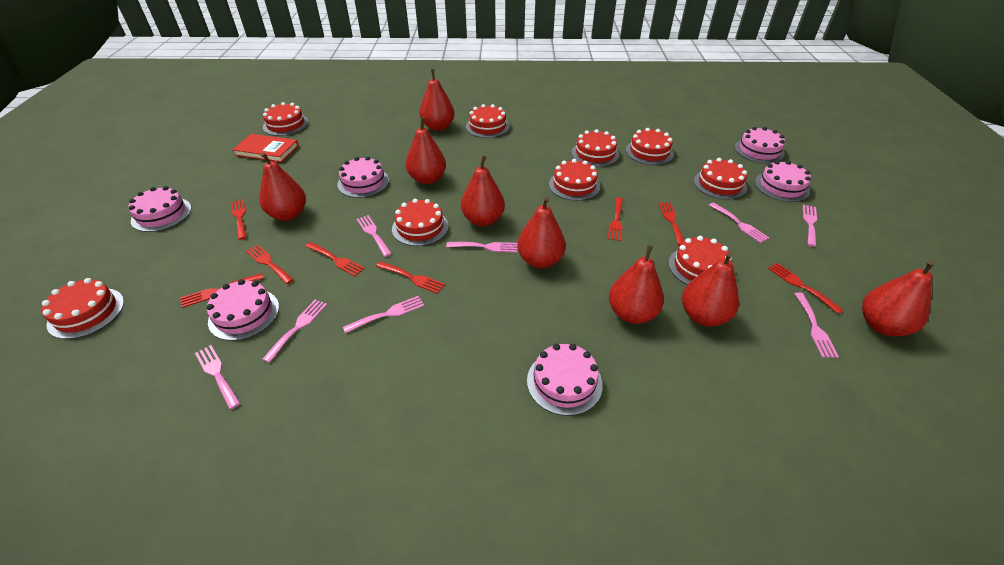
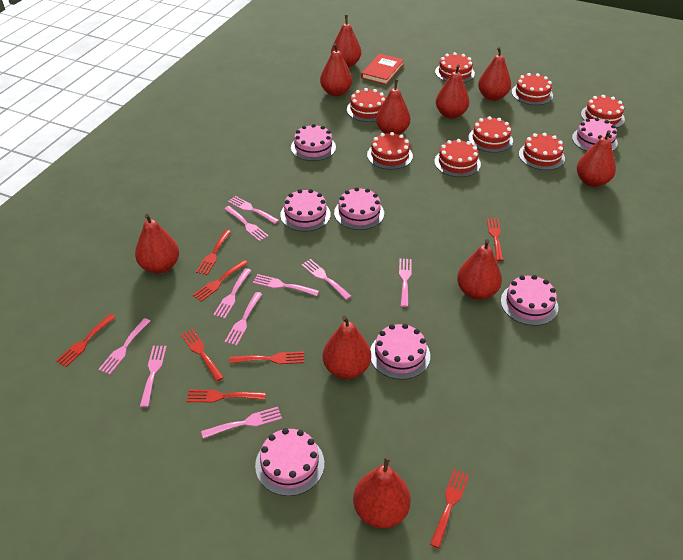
pink cake: 6 -> 7
pink fork: 8 -> 10
red cake: 9 -> 8
red pear: 8 -> 10

